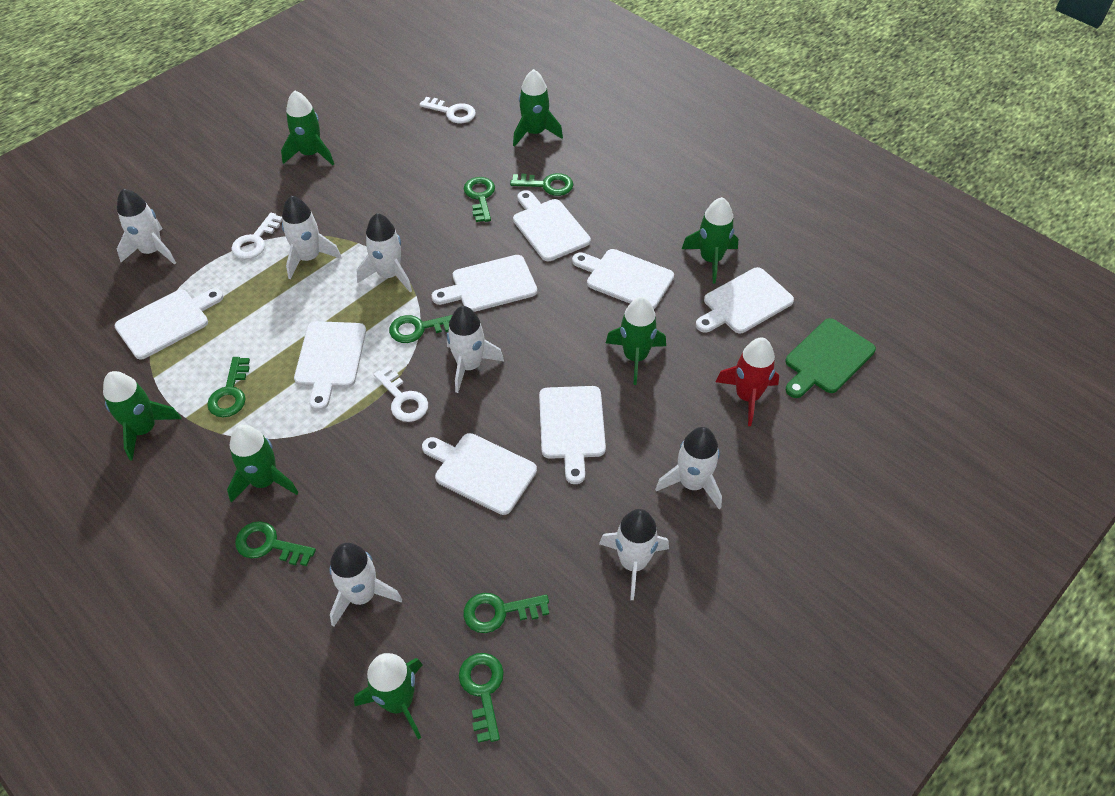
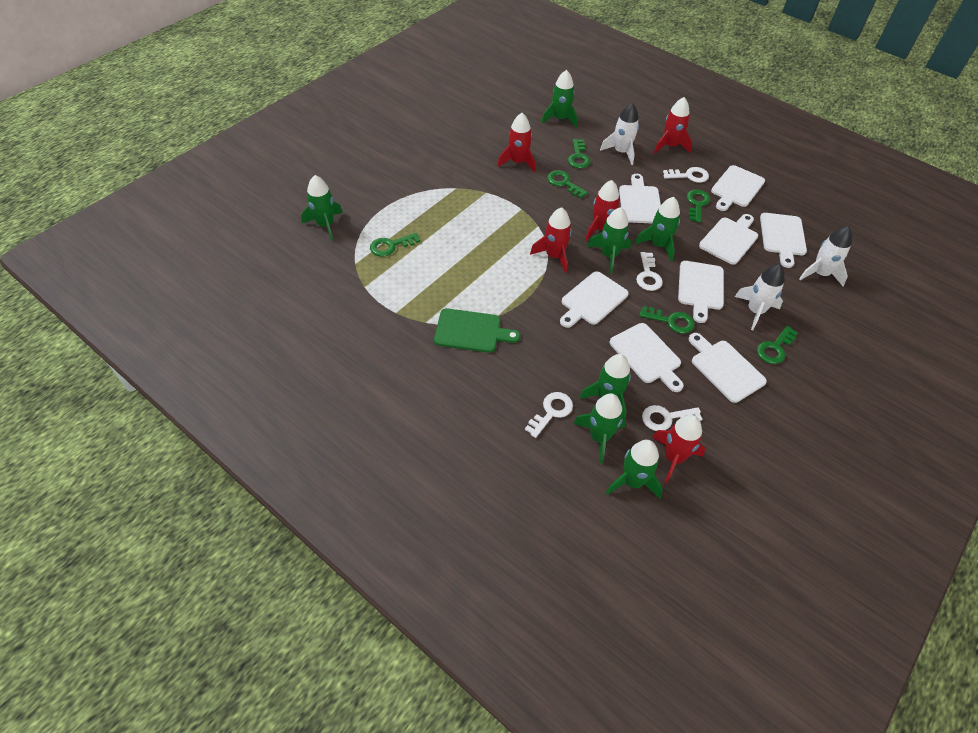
green key: 7 -> 6
red rocket: 1 -> 5
white key: 3 -> 4
white rocket: 7 -> 3

